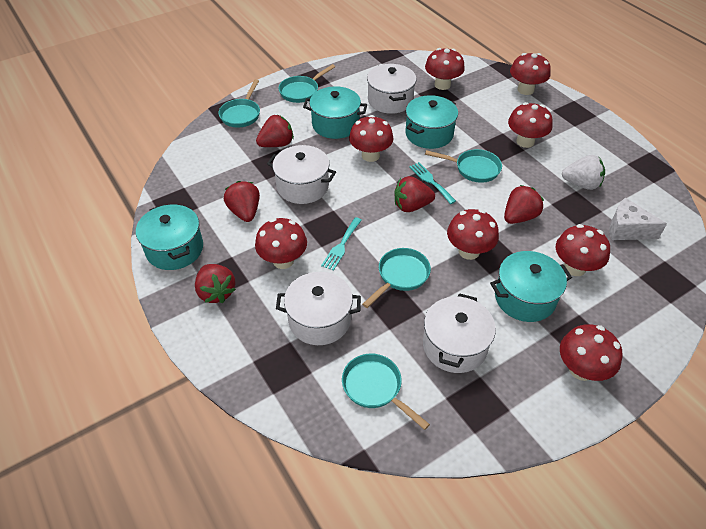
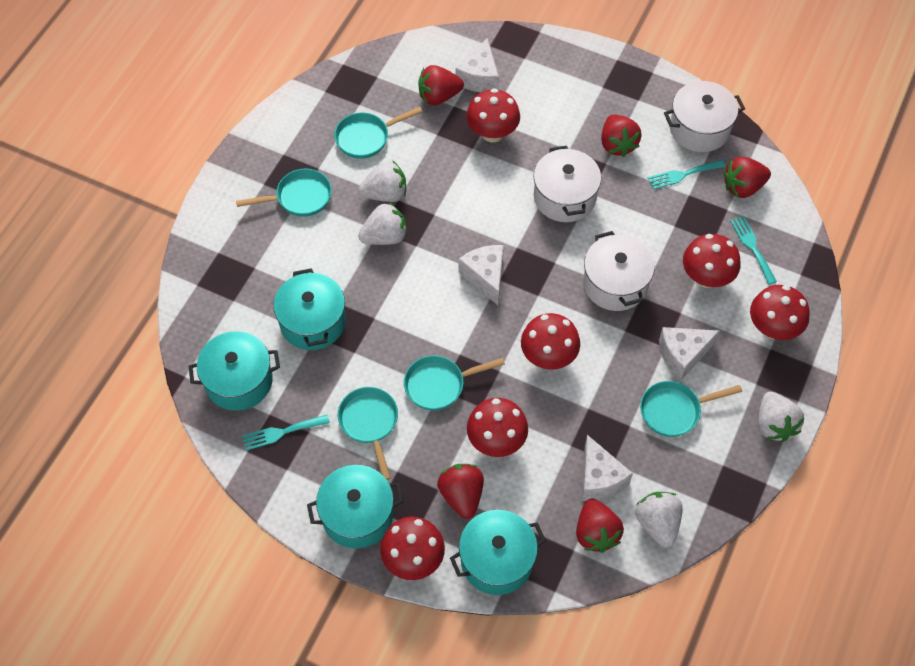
red mushroom: 8 -> 6
turquoise fork: 2 -> 3
white cheese: 1 -> 4
white pot: 4 -> 3
white strawberry: 1 -> 4

